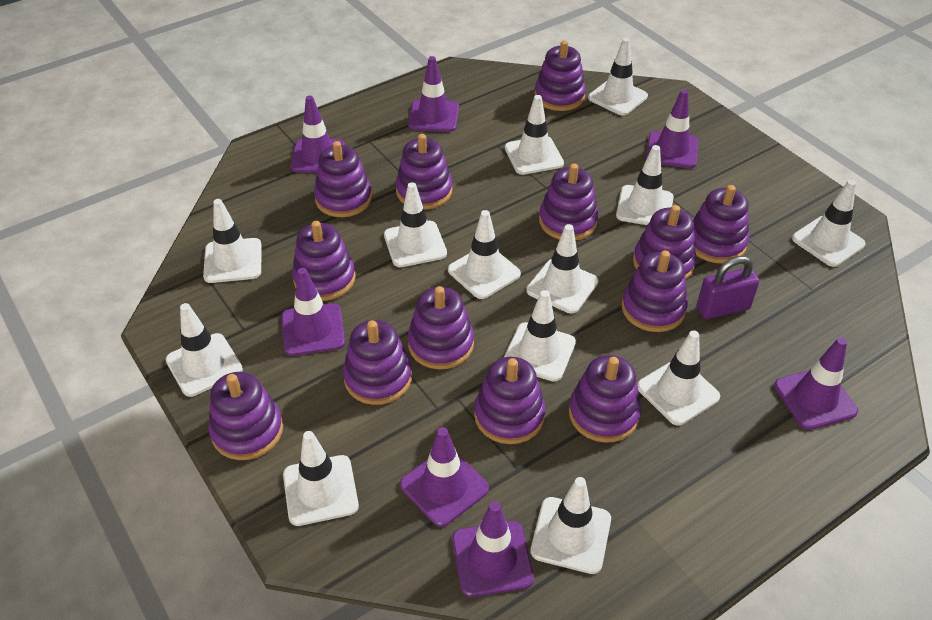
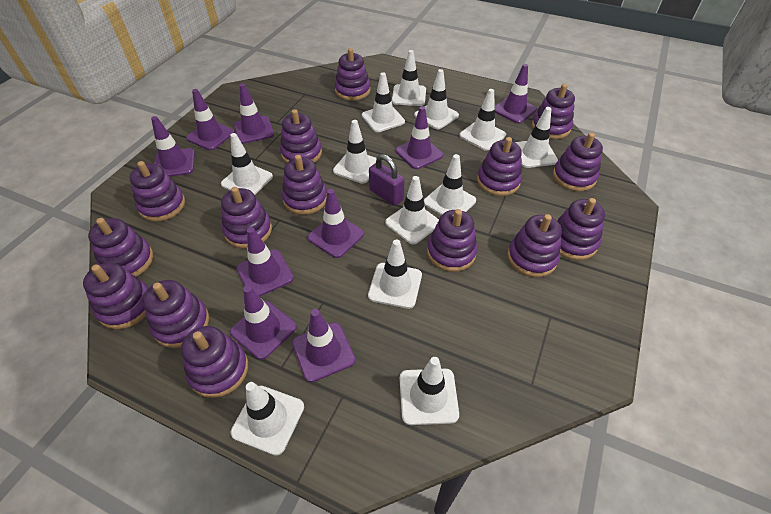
purple stacking toy: 13 -> 15
purple traffic cone: 7 -> 9
white traffic cone: 13 -> 12

